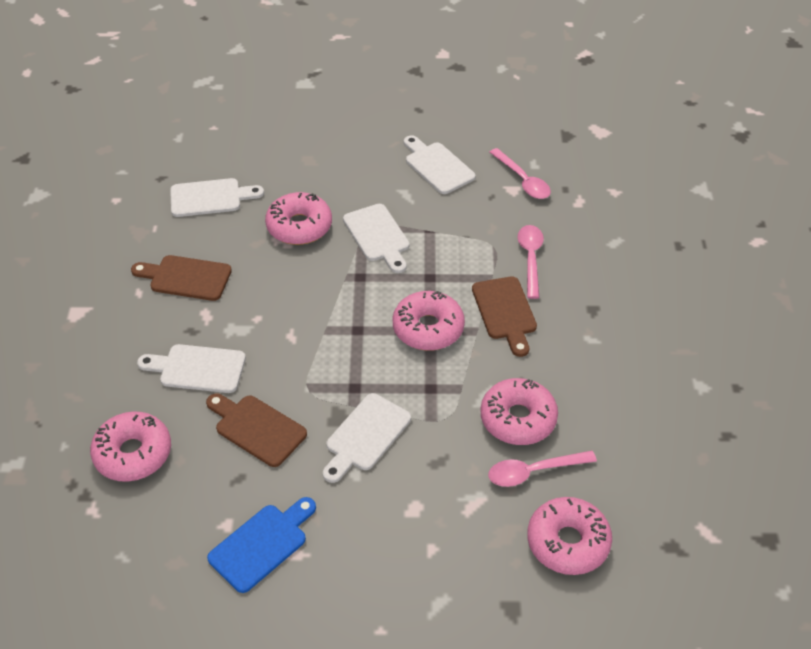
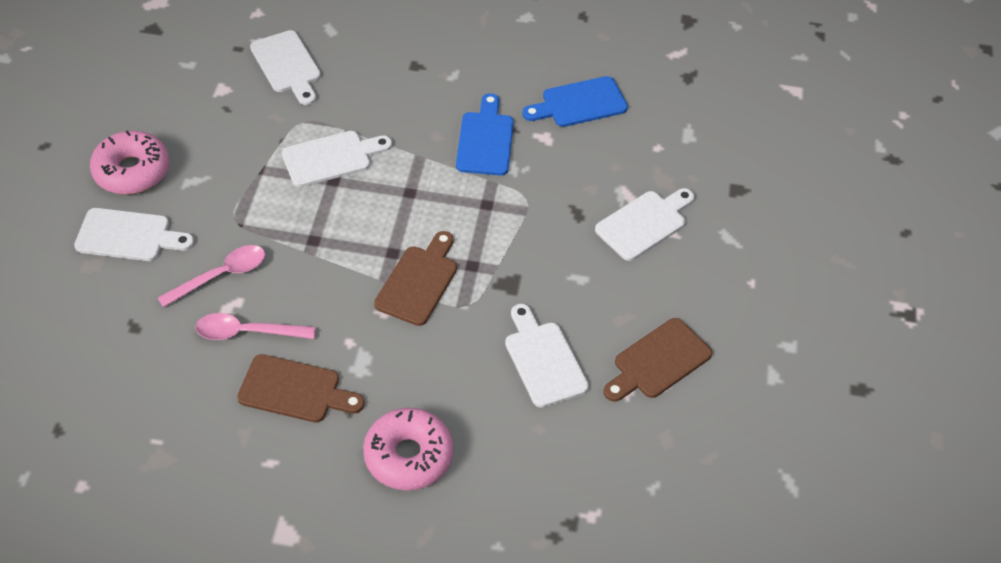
blue cutting board: 1 -> 2
pink donut: 5 -> 2
pink spoon: 3 -> 2

